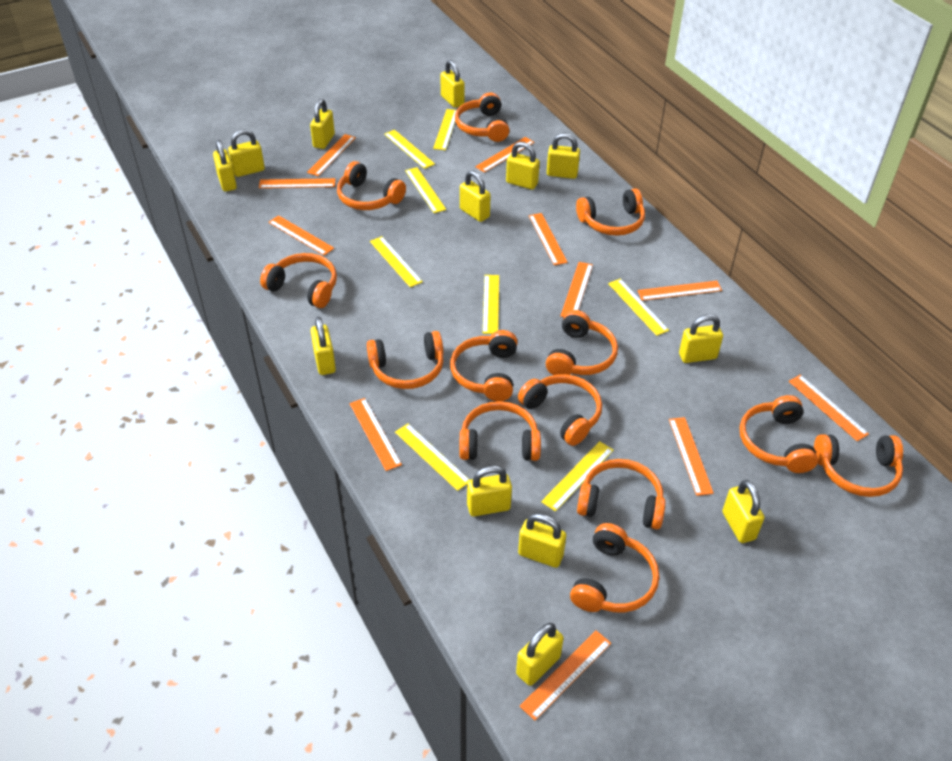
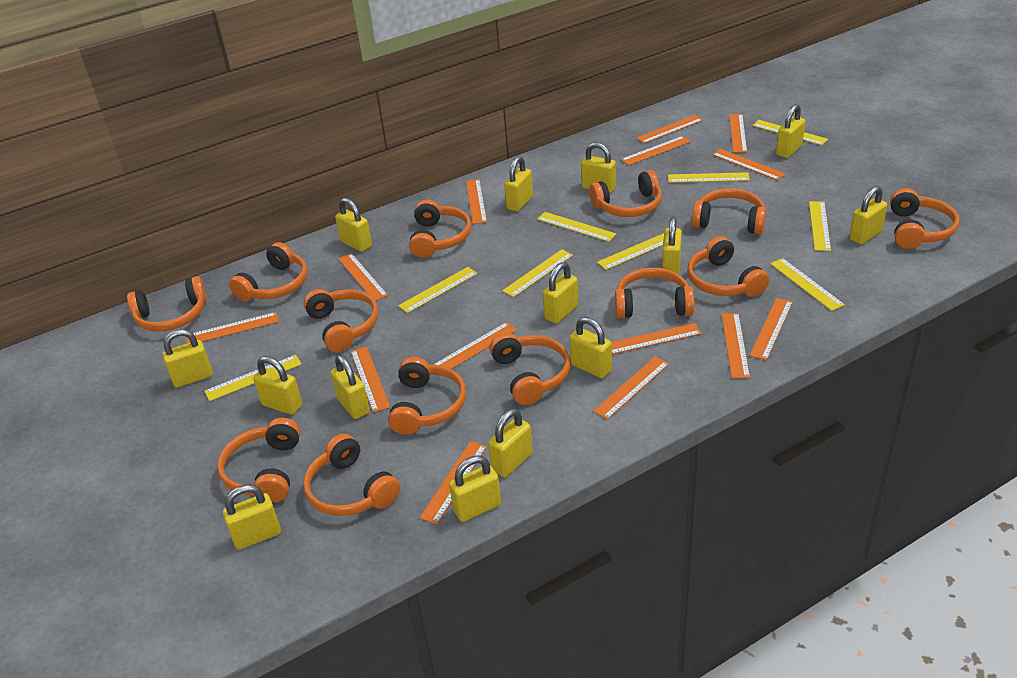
orange ruler: 11 -> 14
yellow padlock: 13 -> 14
yellow ruler: 8 -> 9

